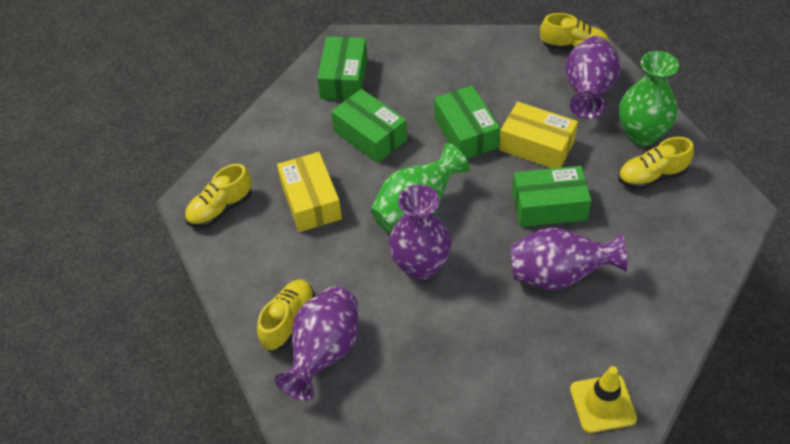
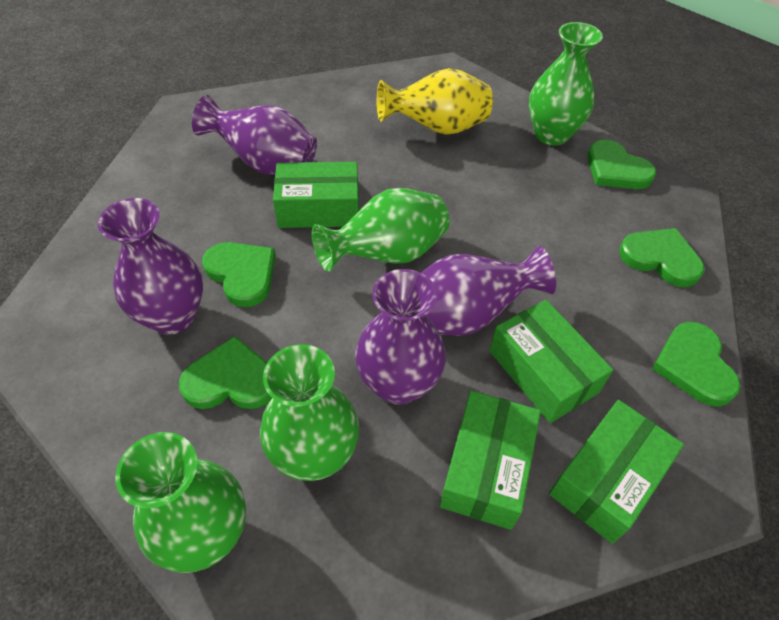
green heart: 0 -> 5
green vase: 2 -> 4
yellow box: 2 -> 0
yellow shoe: 4 -> 0
yellow traffic cone: 1 -> 0
yellow vase: 0 -> 1

